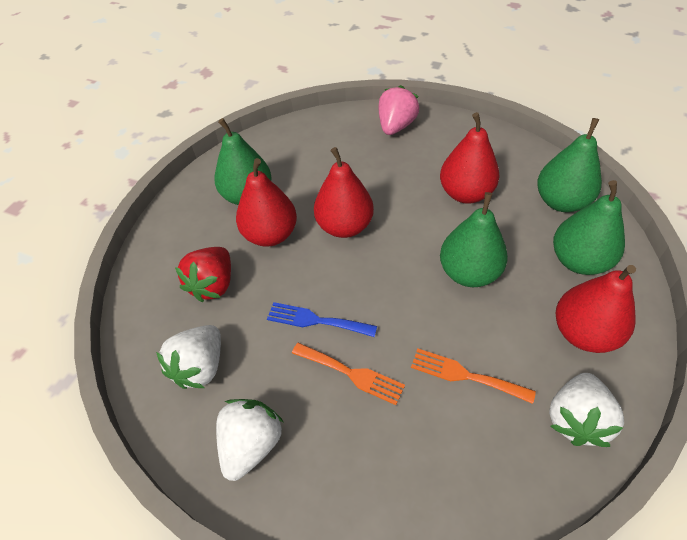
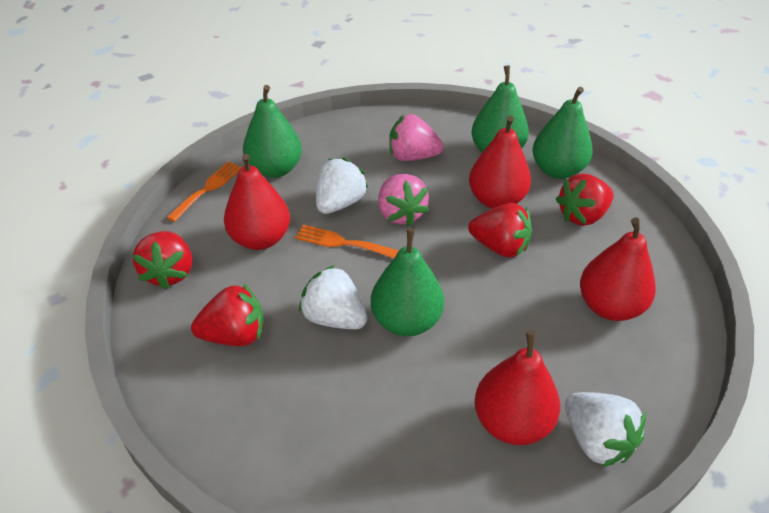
blue fork: 1 -> 0
pink strawberry: 1 -> 2
red strawberry: 1 -> 4

